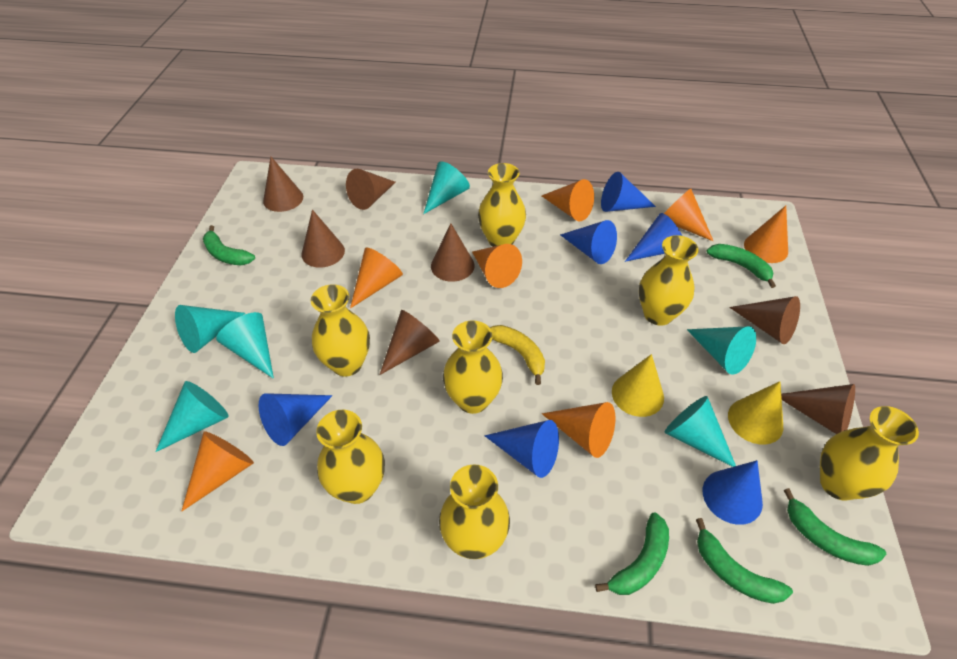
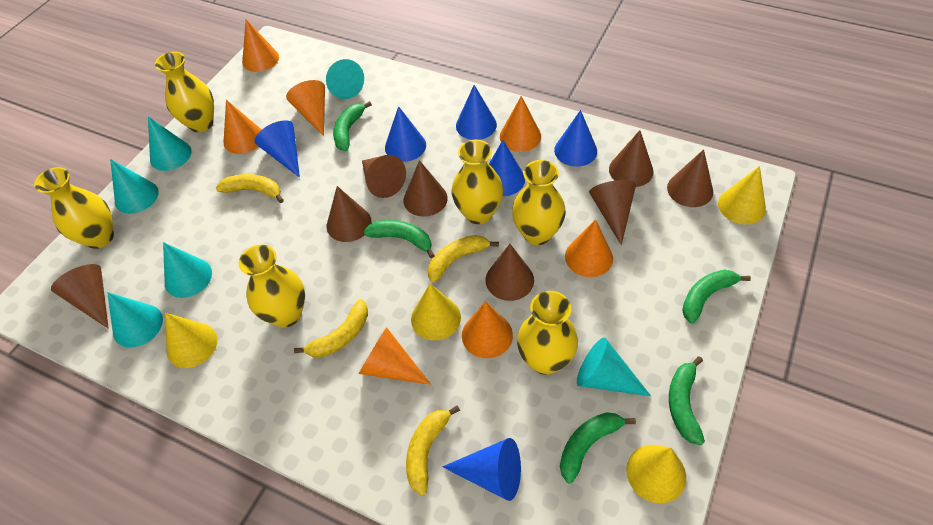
brown cone: 7 -> 8
yellow banana: 1 -> 4
yellow cone: 2 -> 4
yellow vase: 7 -> 6

